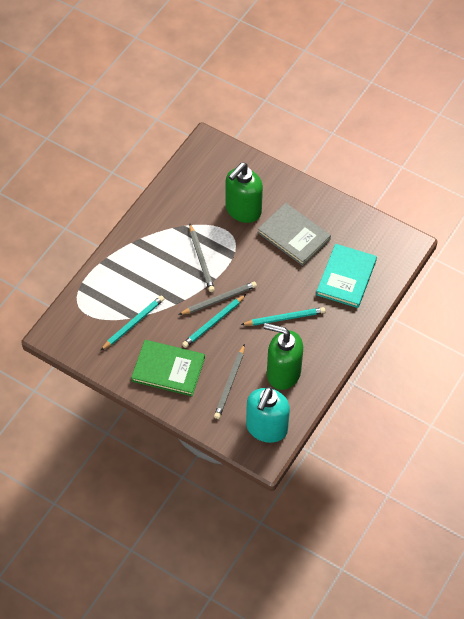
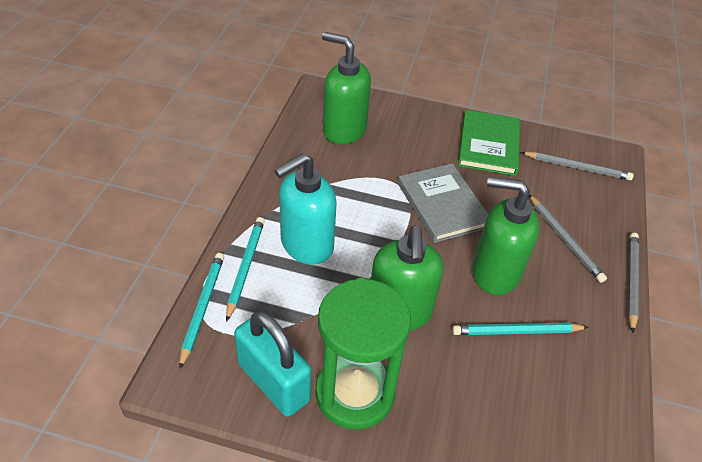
green hourglass: 0 -> 1
green soap dispenser: 2 -> 3
turquoise book: 1 -> 0
turquoise padlock: 0 -> 1

